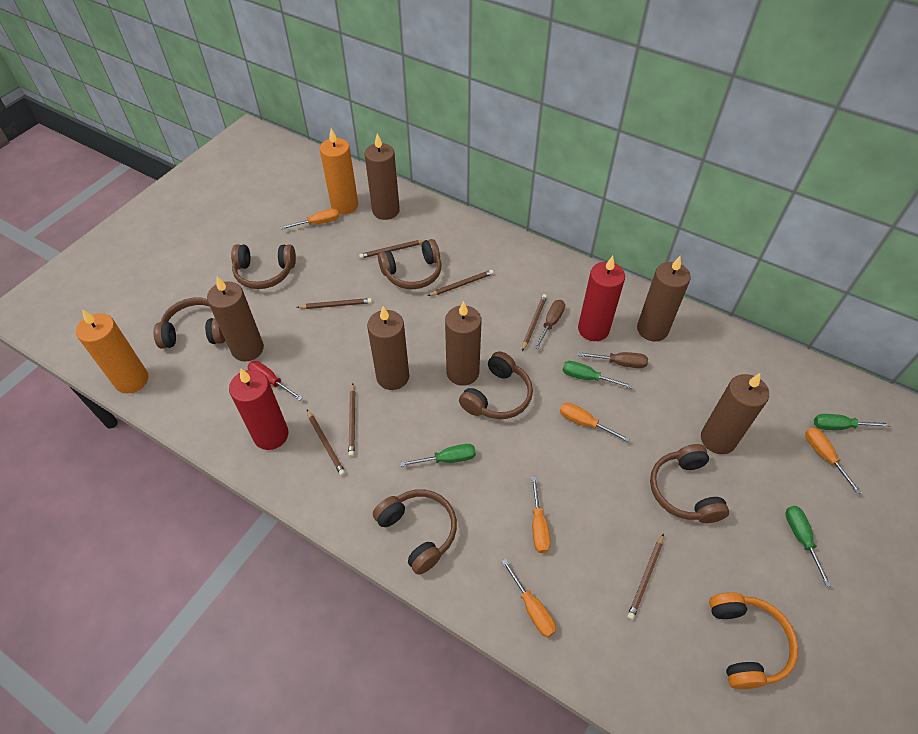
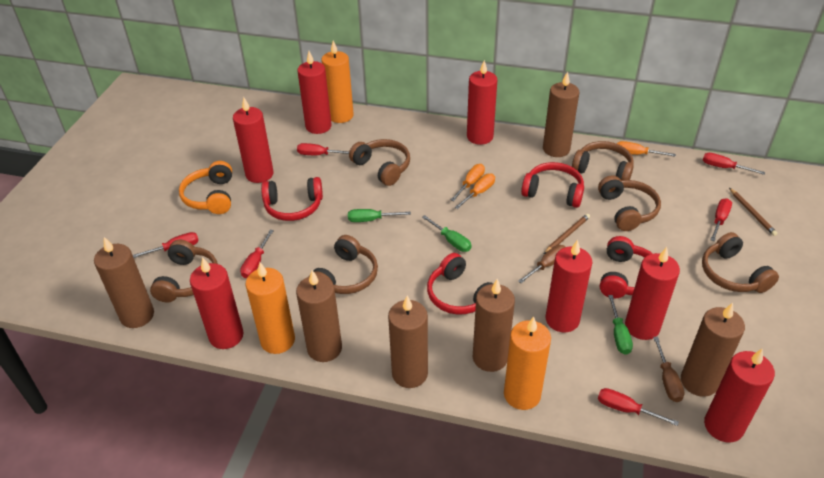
brown pencil: 7 -> 2
green screwdriver: 4 -> 3
orange candle: 2 -> 3
orange screwdriver: 5 -> 3
red candle: 2 -> 7
red headphones: 0 -> 4
red screwdriver: 1 -> 6

